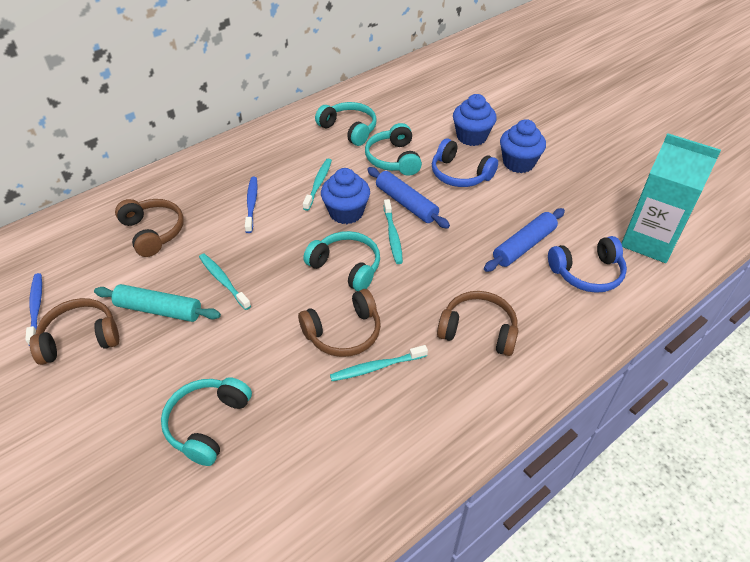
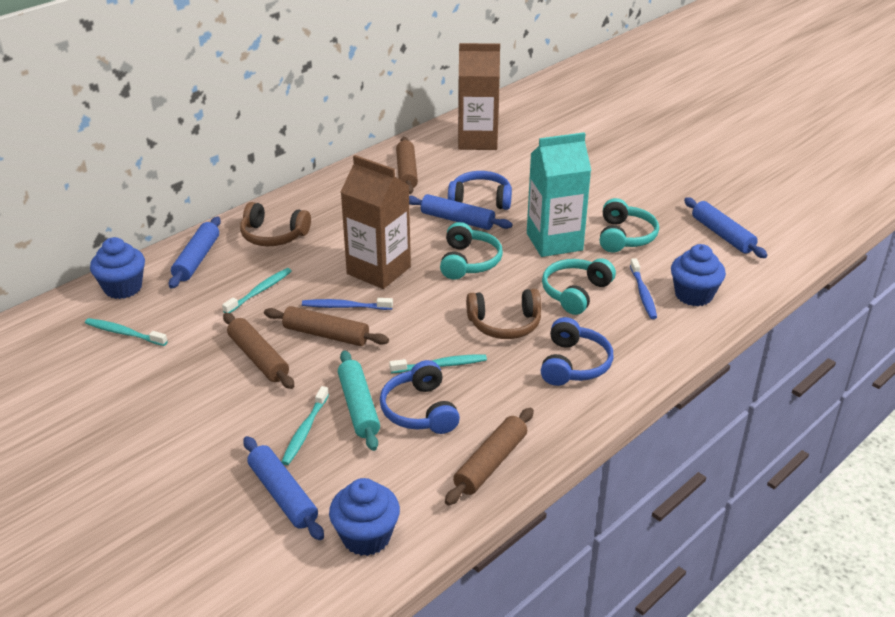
blue headphones: 2 -> 3
blue rolling pin: 2 -> 4
brown carton: 0 -> 2
brown headphones: 4 -> 2
brown rolling pin: 0 -> 4
turquoise headphones: 4 -> 3

